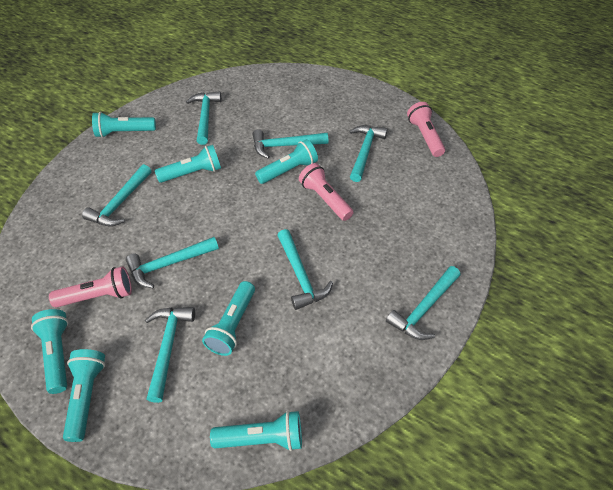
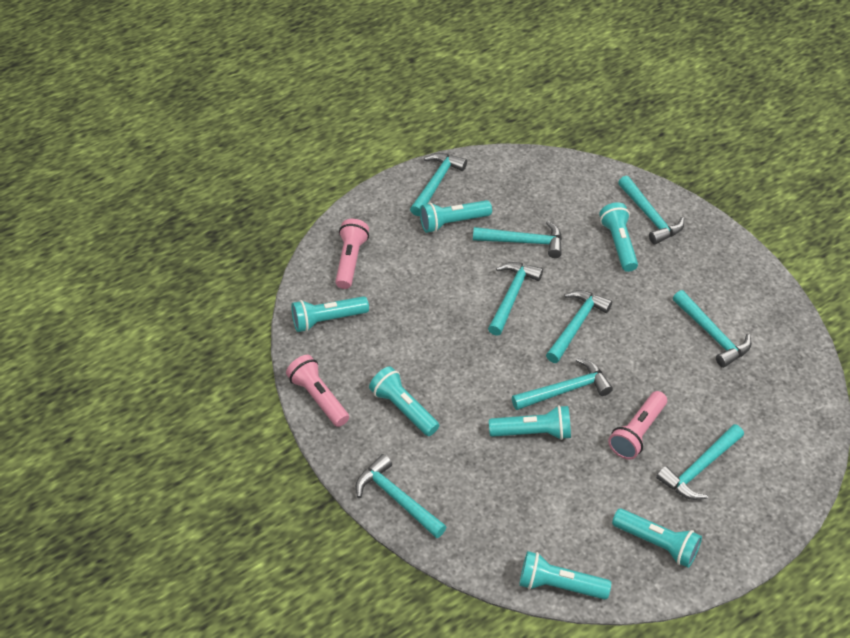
turquoise hammer: 8 -> 9

